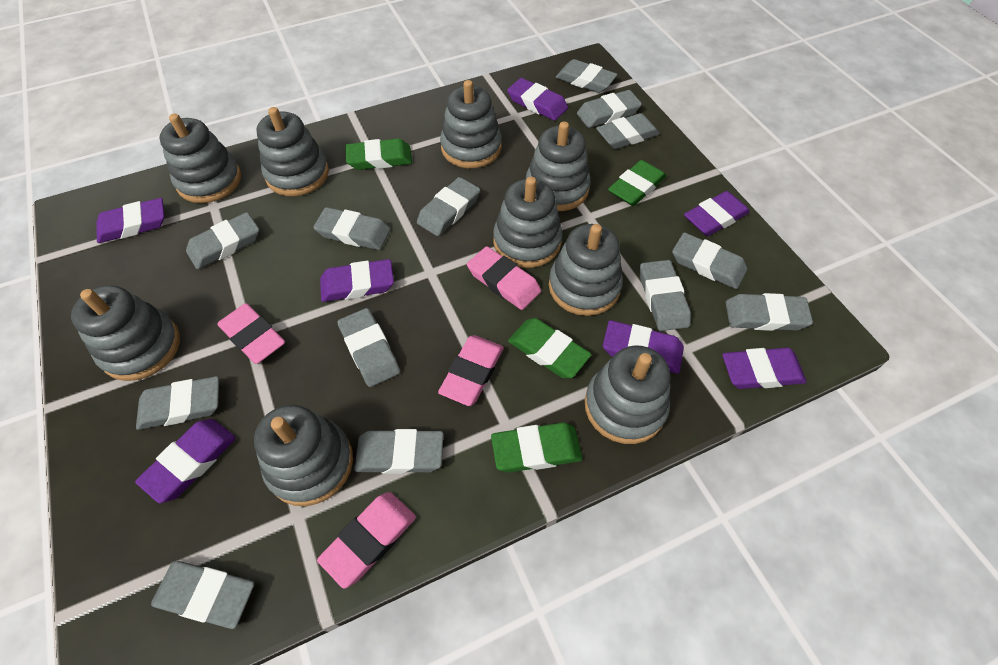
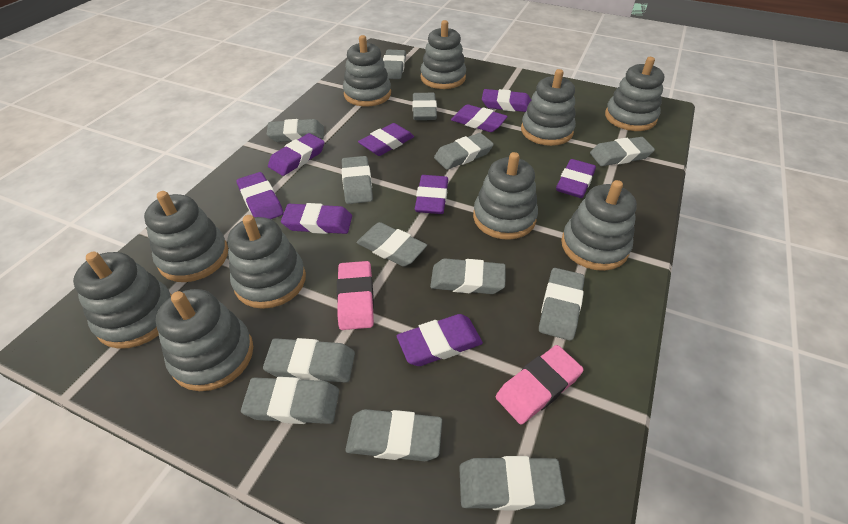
green eraser: 4 -> 0
grey stacking toy: 9 -> 10
pink eraser: 4 -> 2
purple eraser: 7 -> 9

